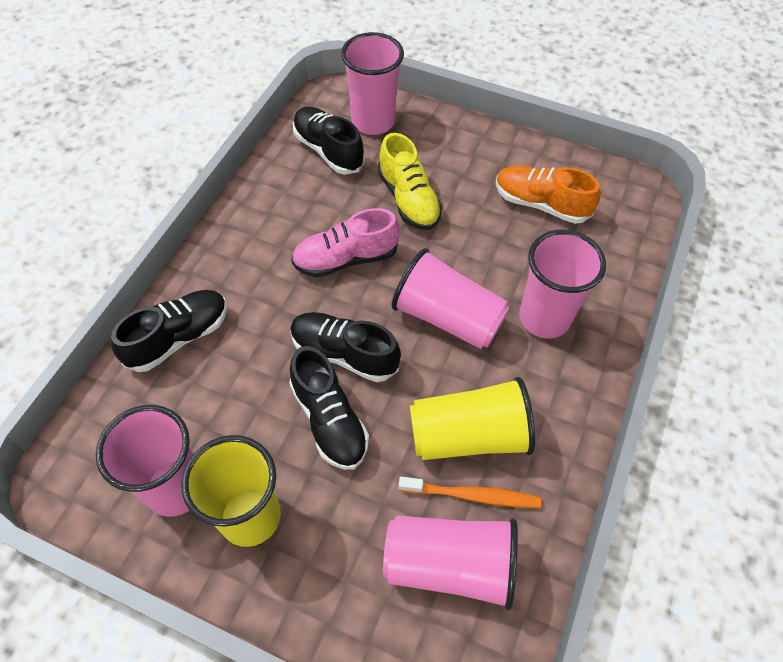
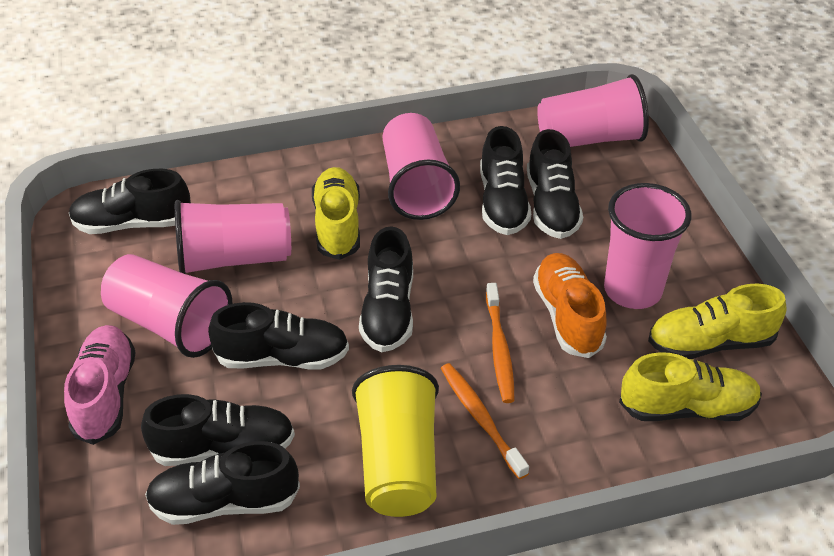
black shoe: 4 -> 7
orange toothbrush: 1 -> 2
yellow cup: 2 -> 1
yellow shoe: 1 -> 3

